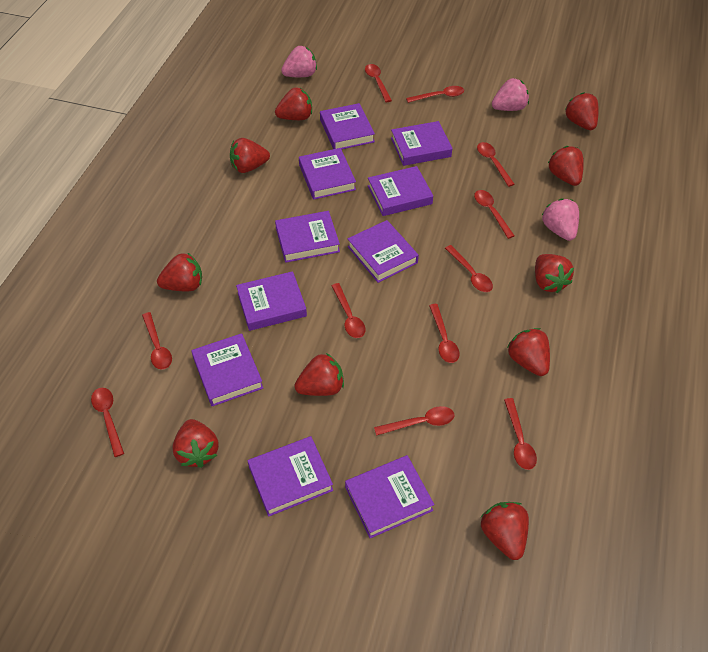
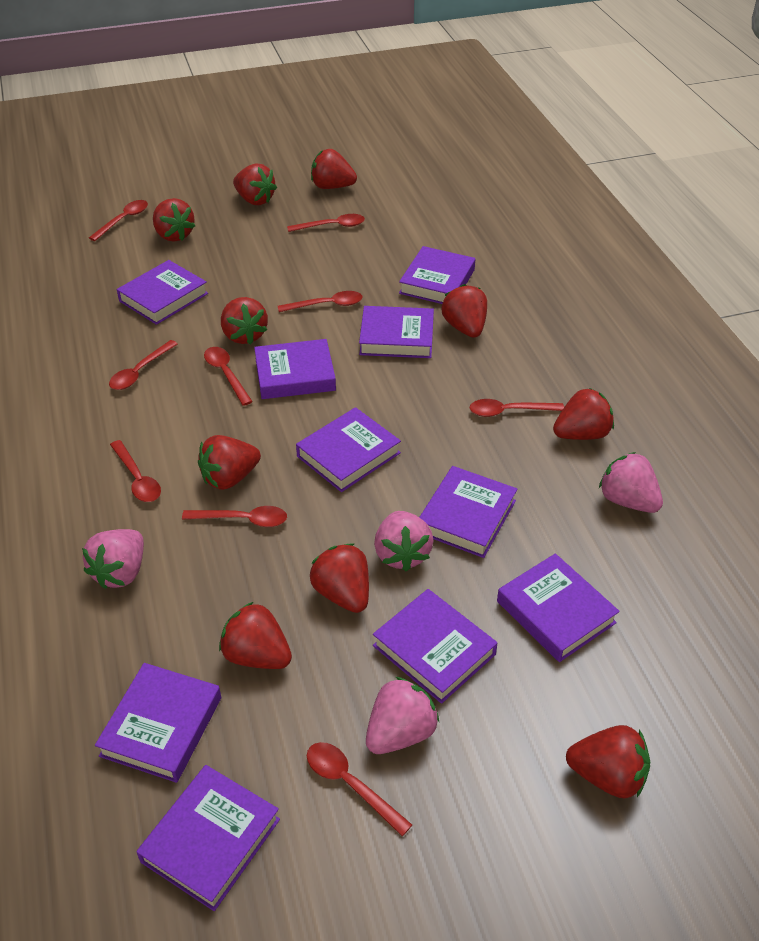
pink strawberry: 3 -> 4
red spoon: 11 -> 9

